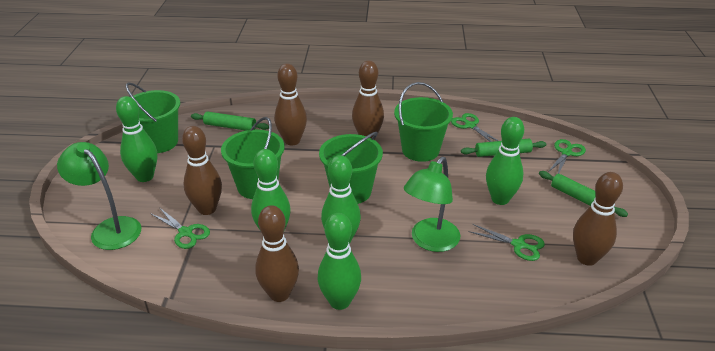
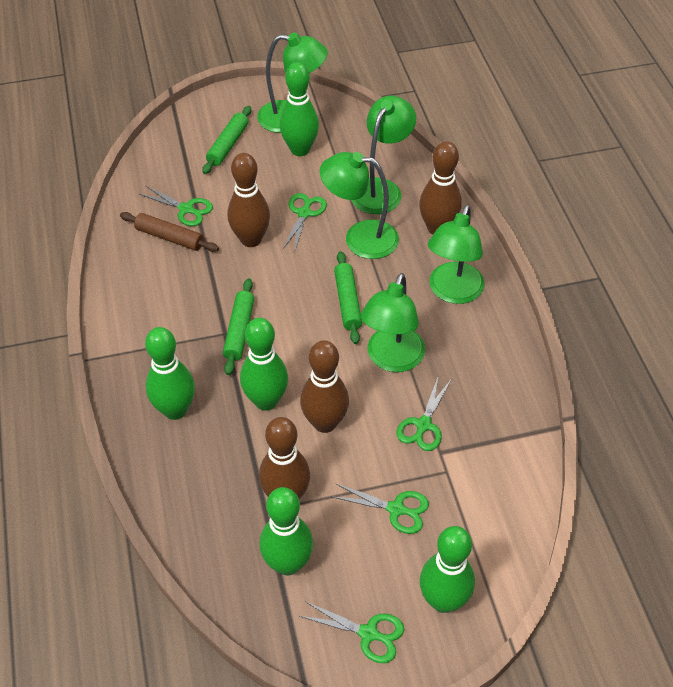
brown bowling pin: 5 -> 4
brown rolling pin: 0 -> 1
green bucket: 4 -> 0
green lamp: 2 -> 5
green scissors: 4 -> 5

